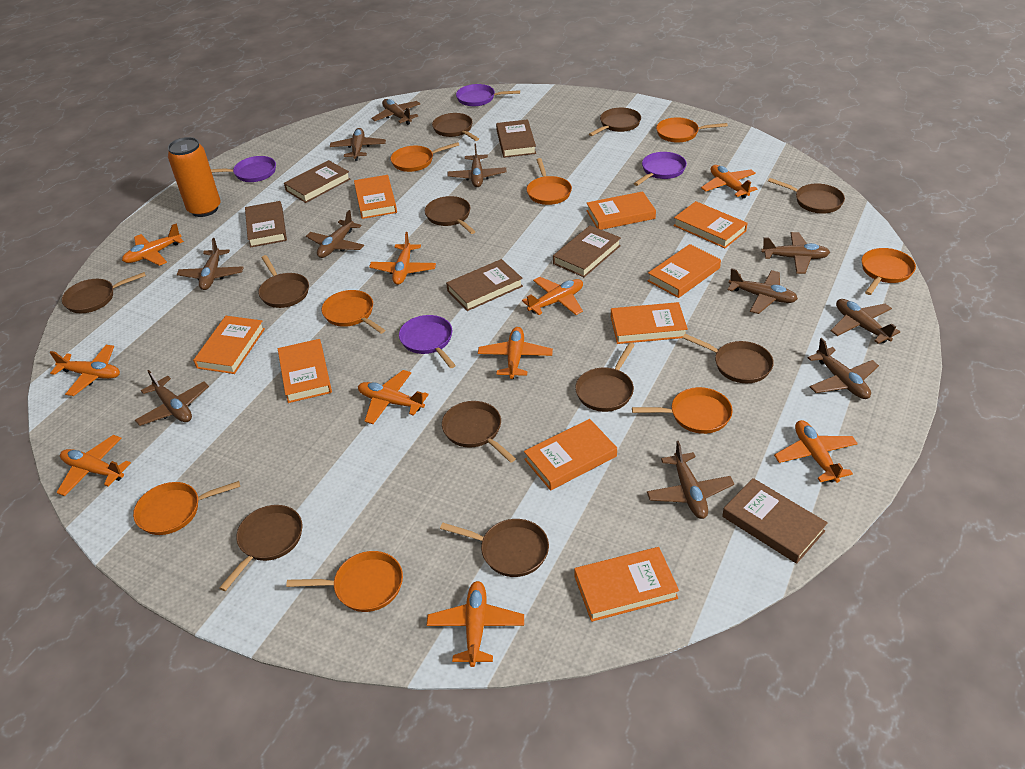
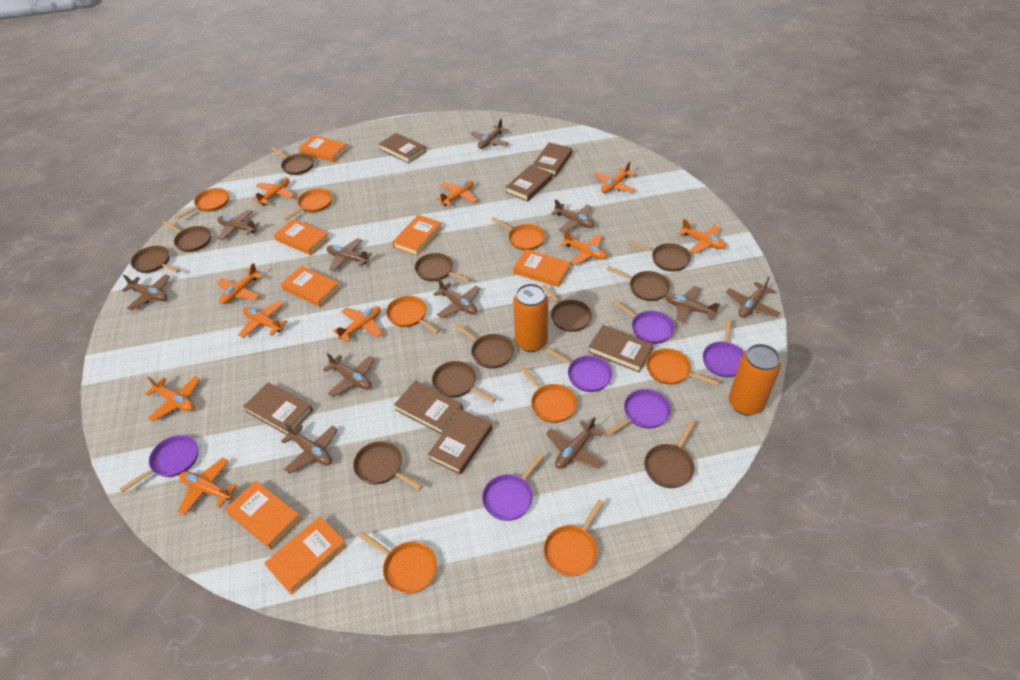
brown book: 6 -> 7
orange book: 9 -> 7
orange can: 1 -> 2
purple pan: 4 -> 6

